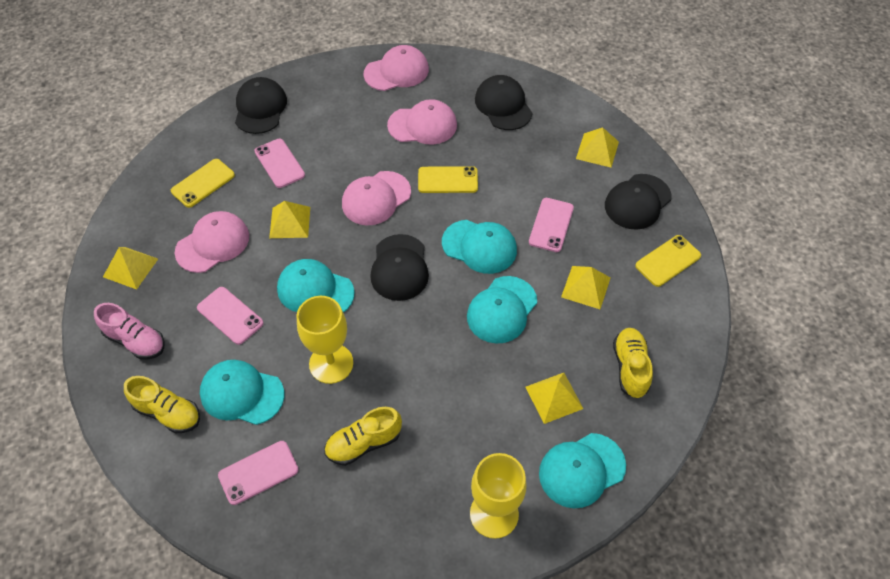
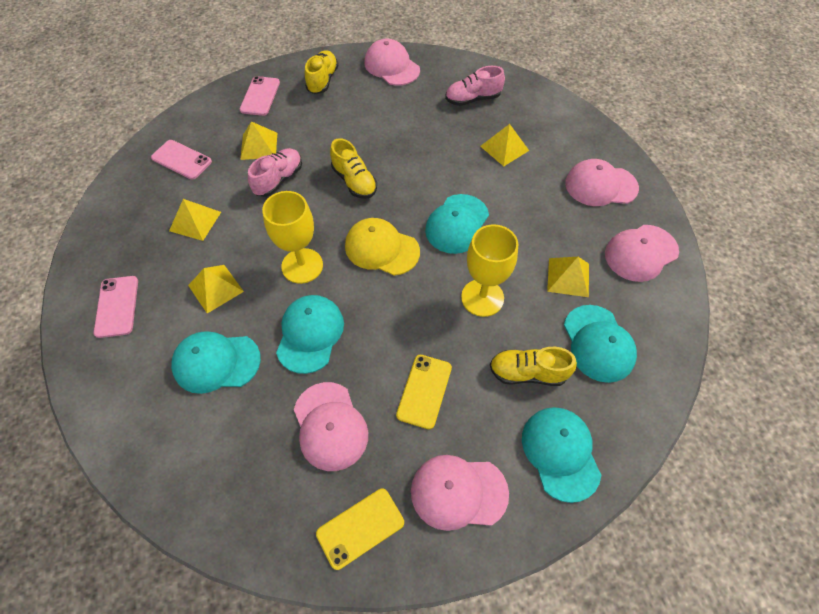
black cap: 4 -> 0
pink cap: 4 -> 5
pink phone: 4 -> 3
pink shoe: 1 -> 2
yellow cap: 0 -> 1
yellow phone: 3 -> 2

